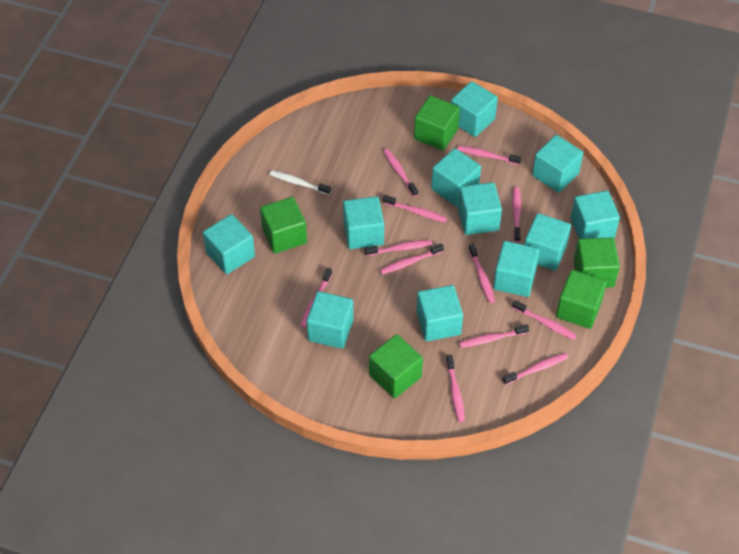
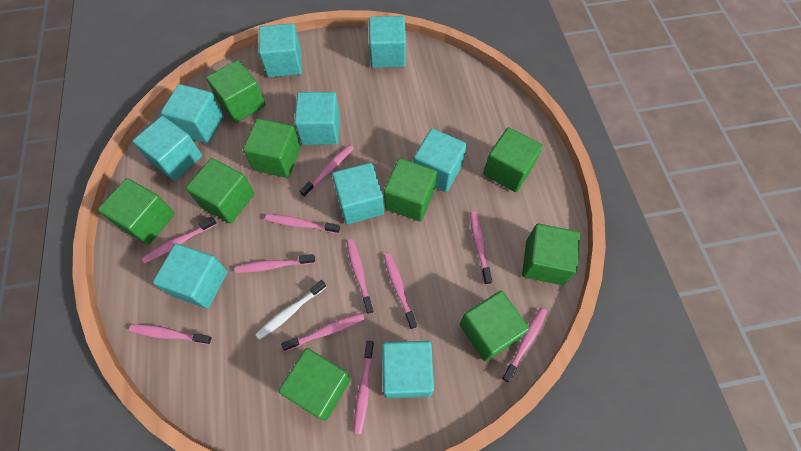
green cube: 5 -> 9
pink toothbrush: 12 -> 11
turquoise cube: 11 -> 9

